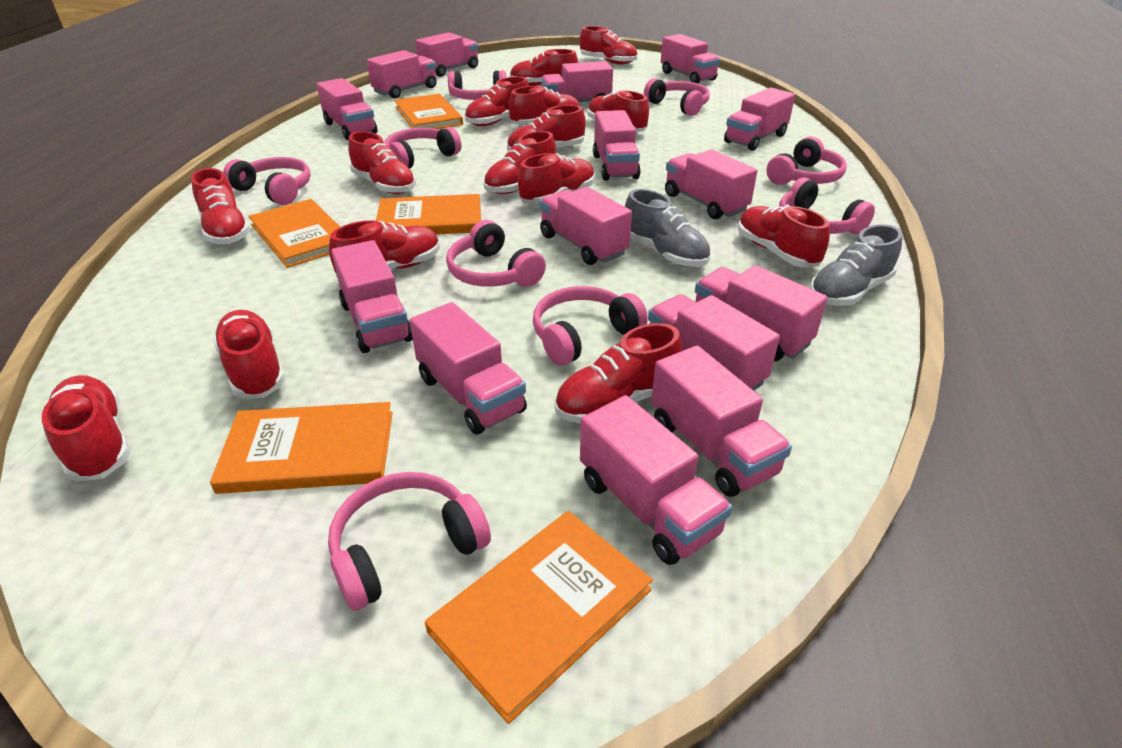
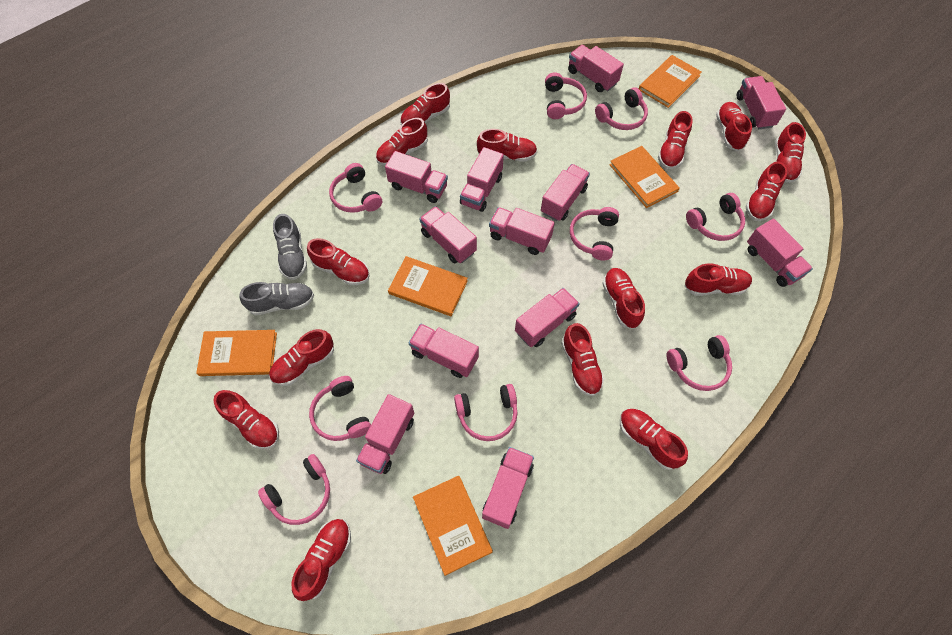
pink truck: 15 -> 12

